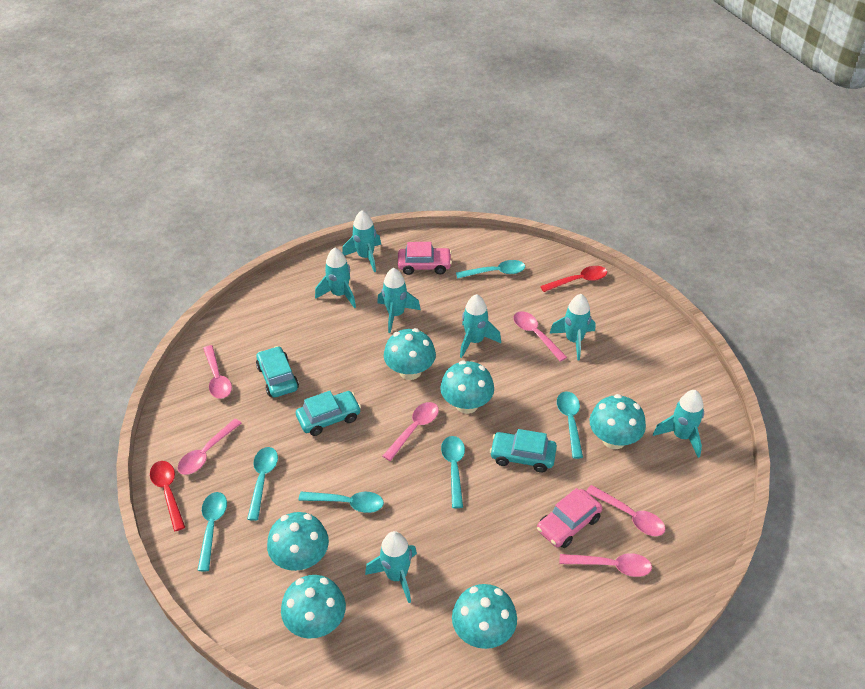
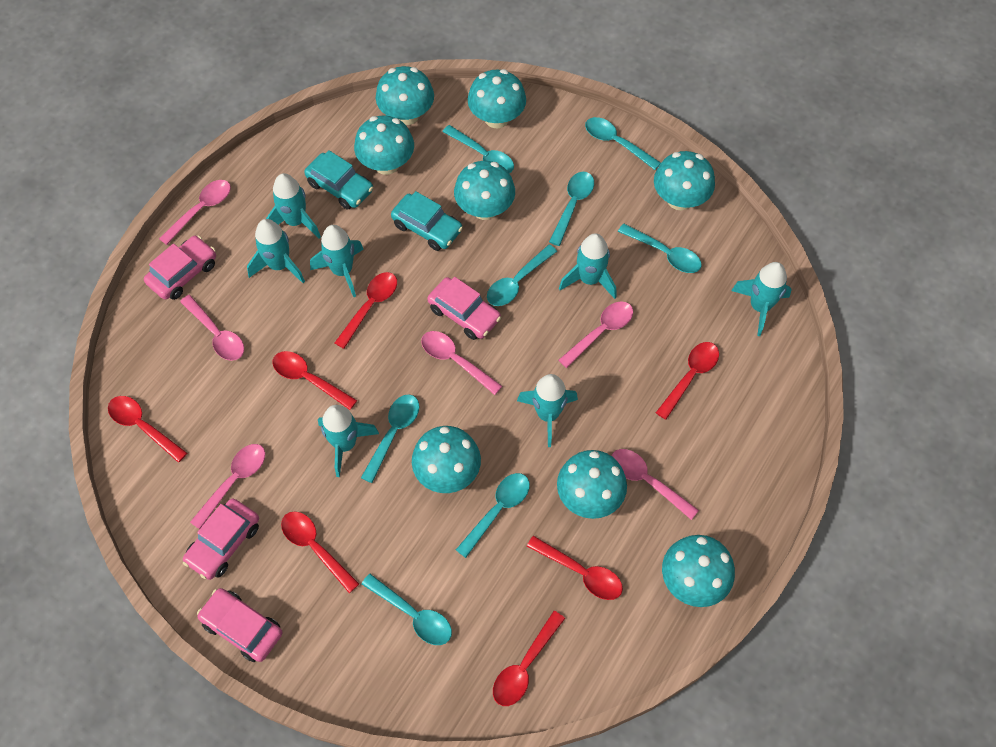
pink car: 2 -> 4
red spoon: 2 -> 7
turquoise car: 3 -> 2
turquoise mushroom: 6 -> 8
turquoise spoon: 6 -> 8

